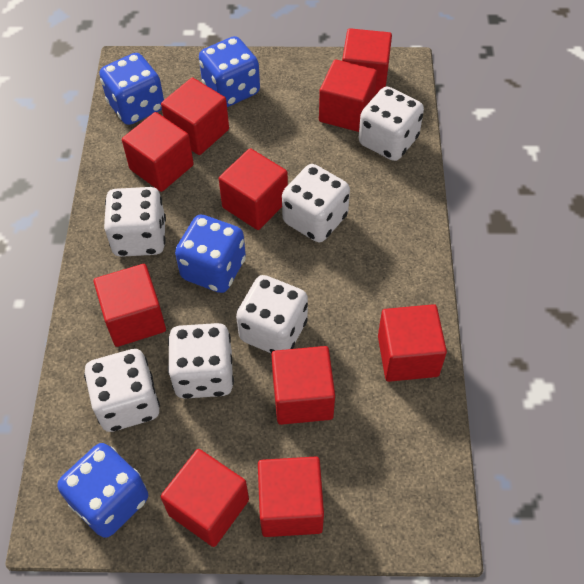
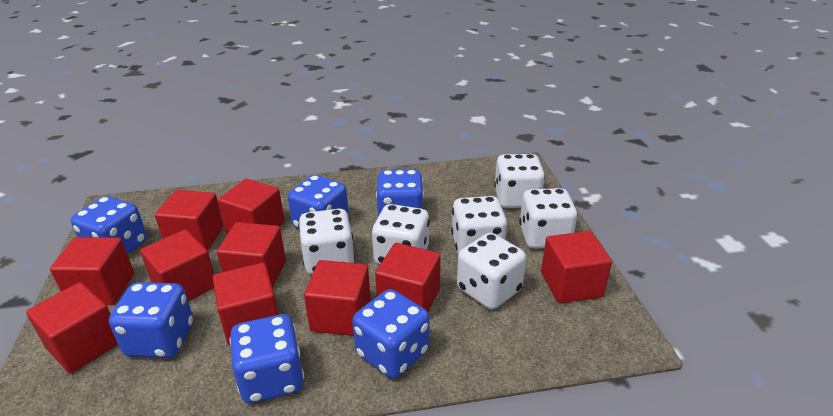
blue dice: 4 -> 6

